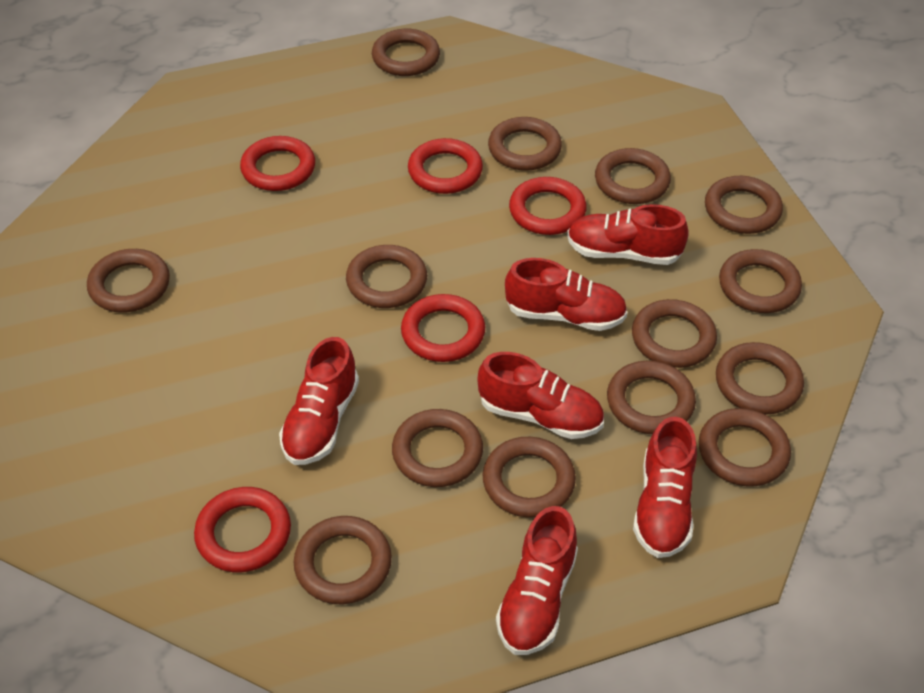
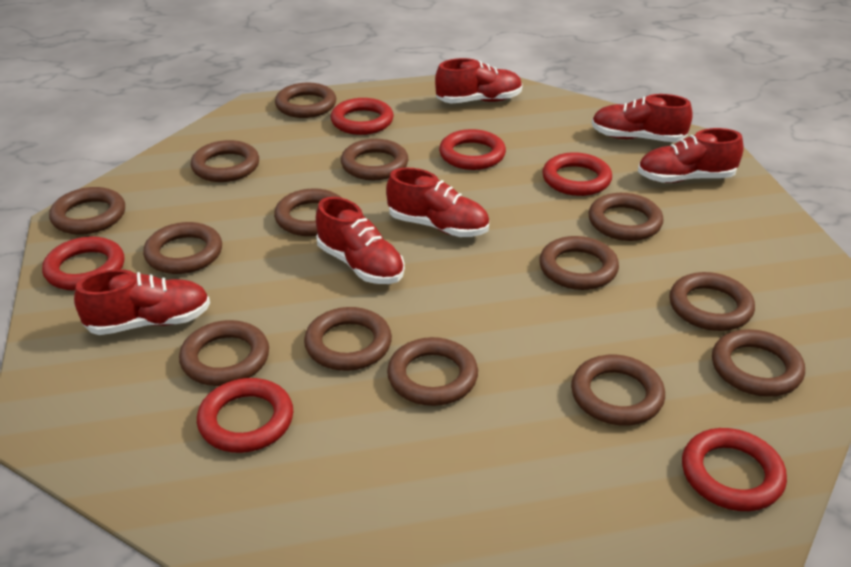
red ring: 5 -> 6

